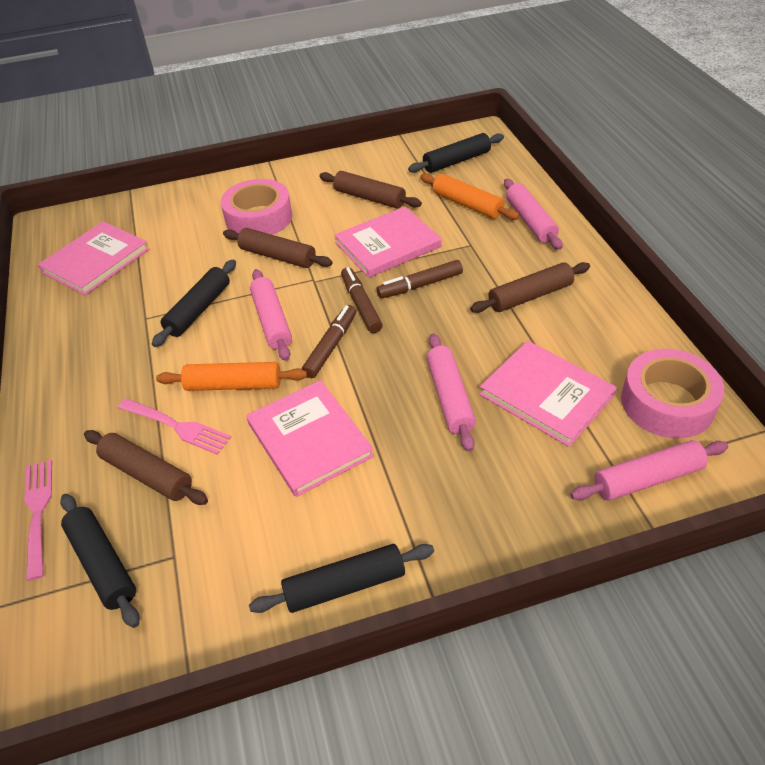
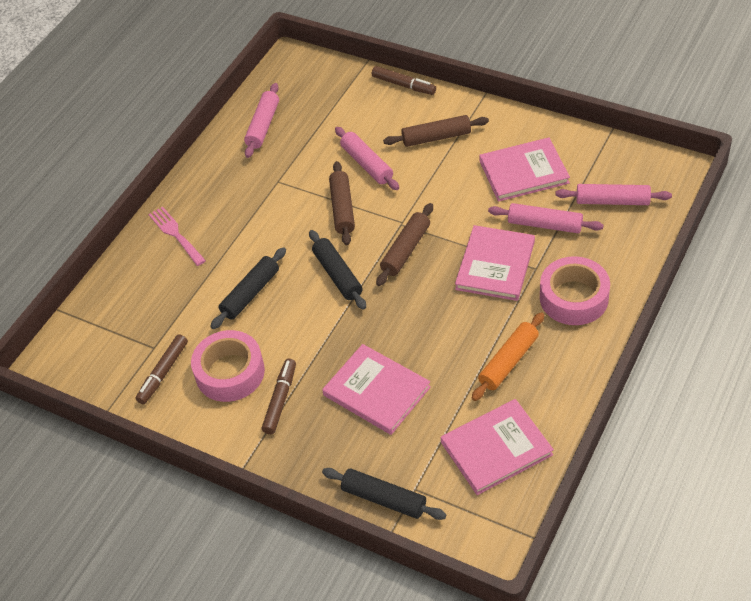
black rolling pin: 4 -> 3
brown rolling pin: 4 -> 3
orange rolling pin: 2 -> 1
pink fork: 2 -> 1

